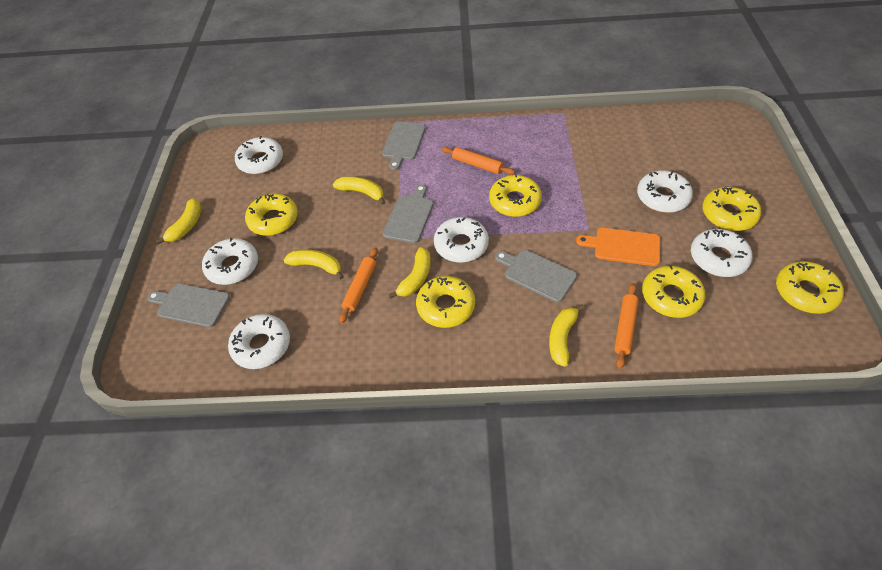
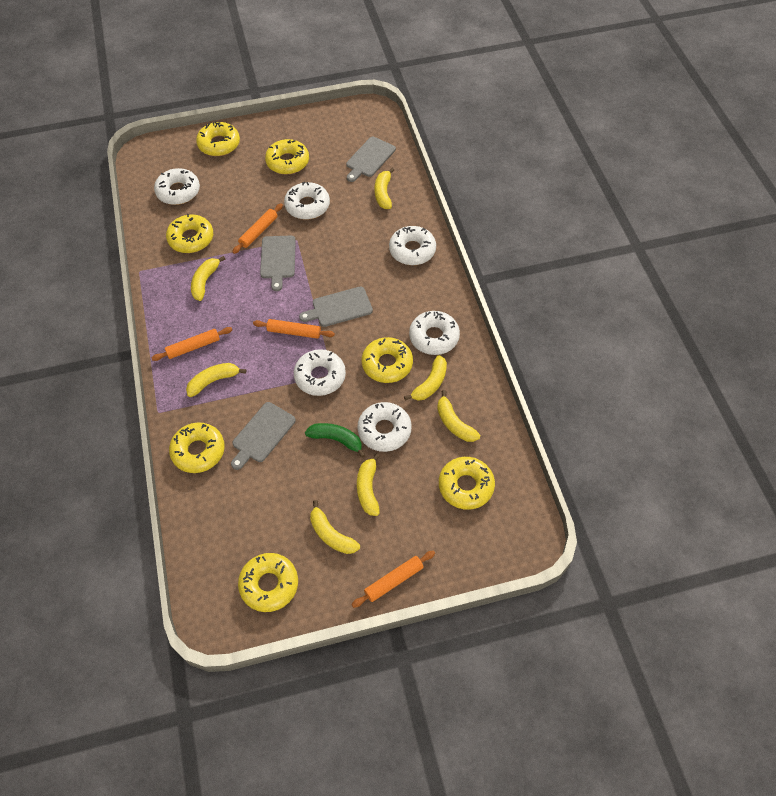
green banana: 0 -> 1
orange cutting board: 1 -> 0
orange rolling pin: 3 -> 4
yellow banana: 5 -> 7
yellow donut: 6 -> 7

